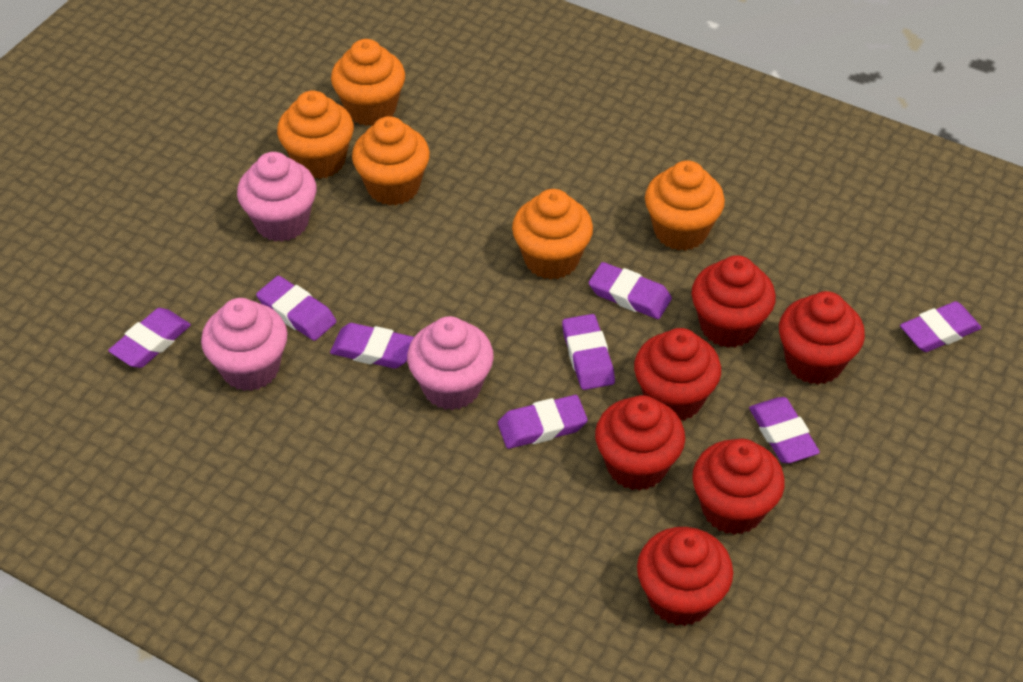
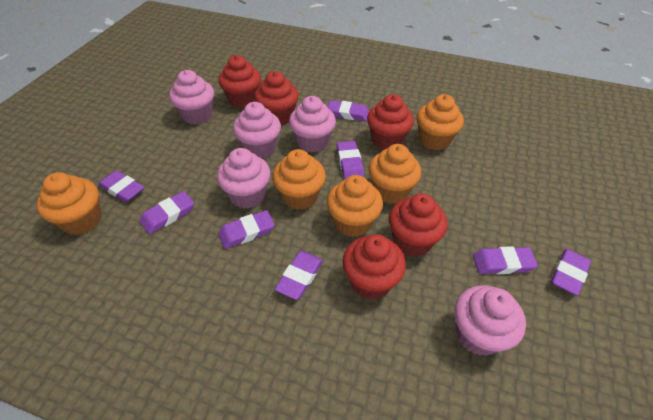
pink cupcake: 3 -> 5
red cupcake: 6 -> 5

